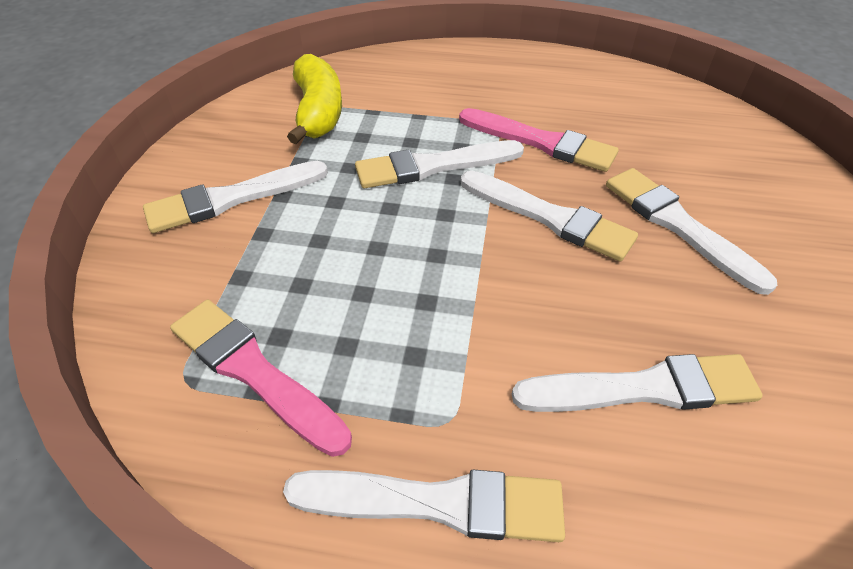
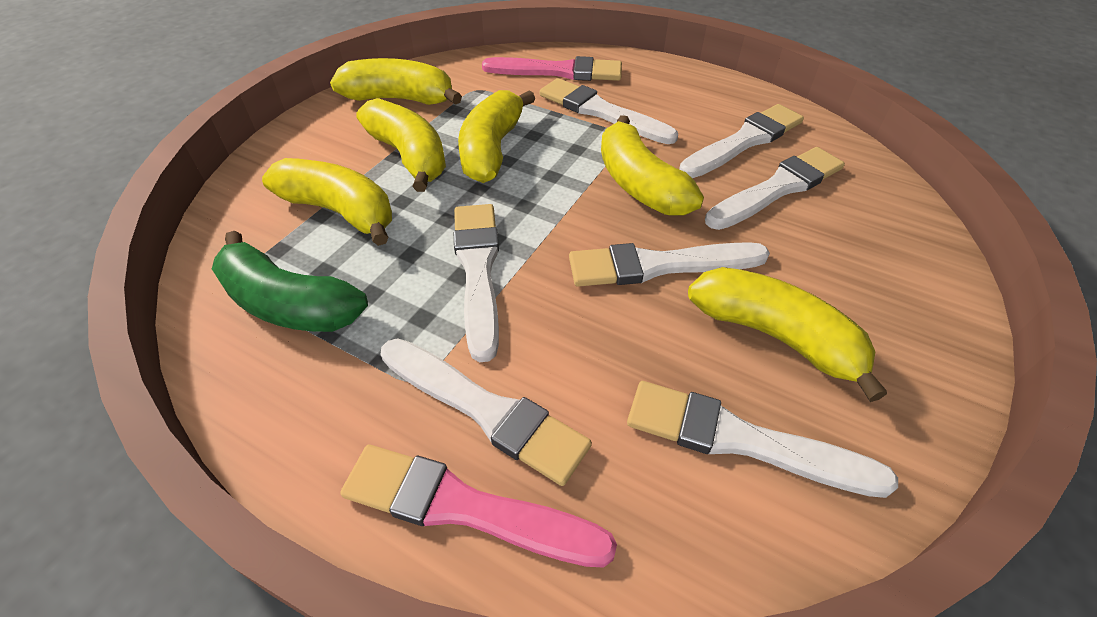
green banana: 0 -> 1
white brush: 6 -> 7
yellow banana: 1 -> 6

